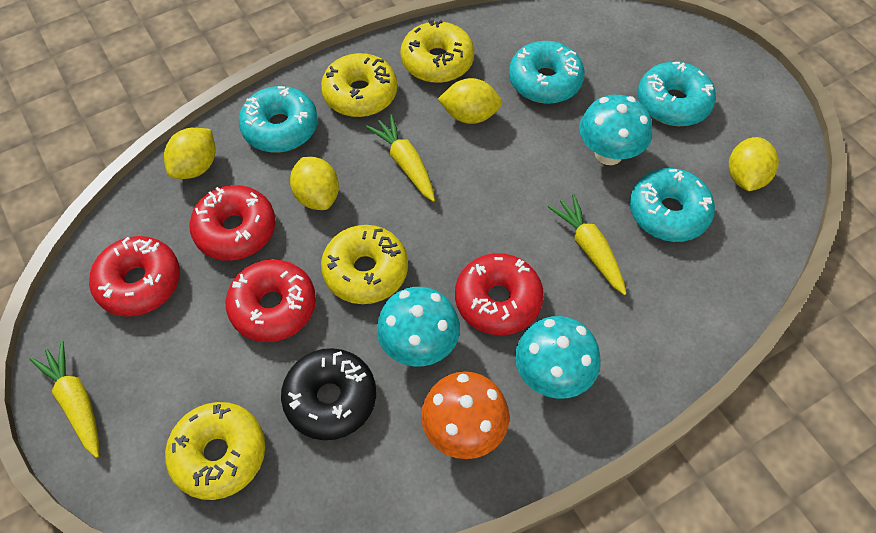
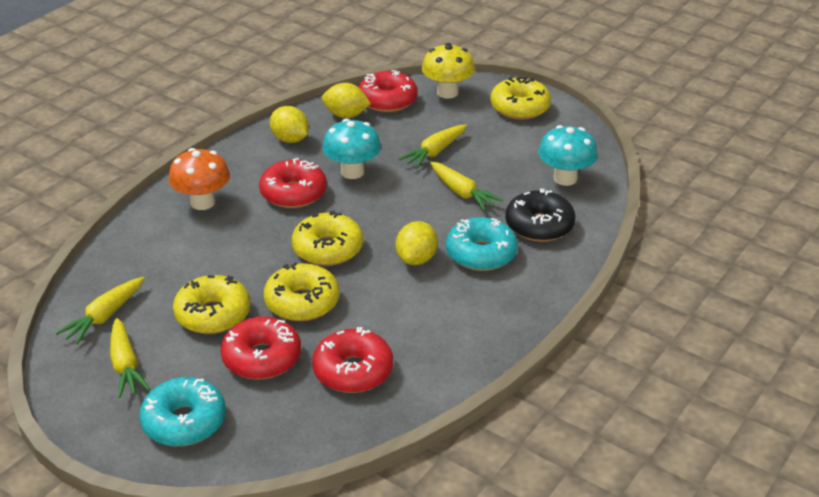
turquoise donut: 4 -> 2
turquoise mushroom: 3 -> 2
yellow carrot: 3 -> 4
yellow lemon: 4 -> 3
yellow mushroom: 0 -> 1

